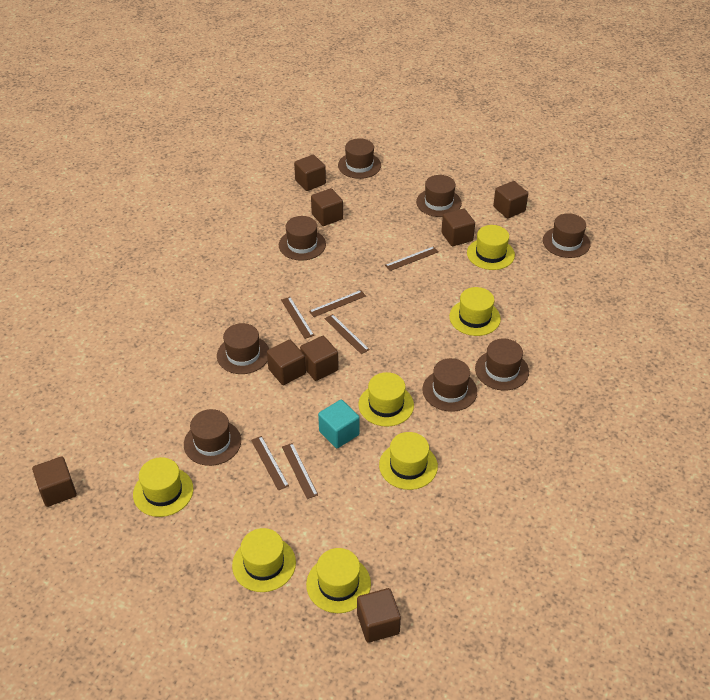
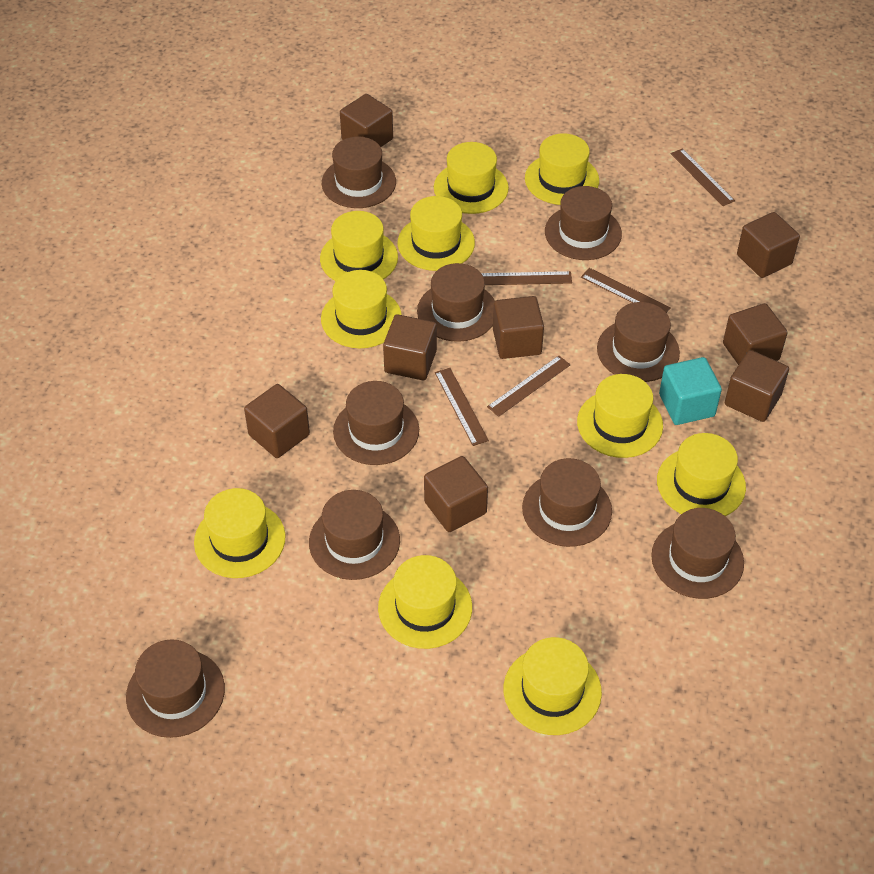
brown hat: 8 -> 9
brown ruler: 6 -> 5
yellow hat: 7 -> 10

